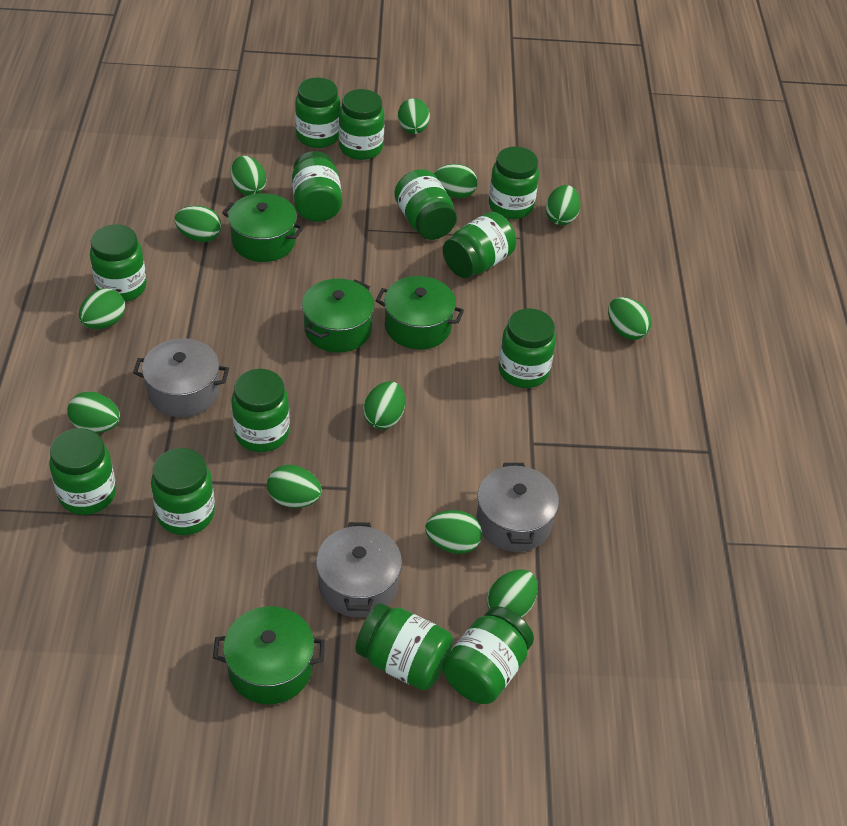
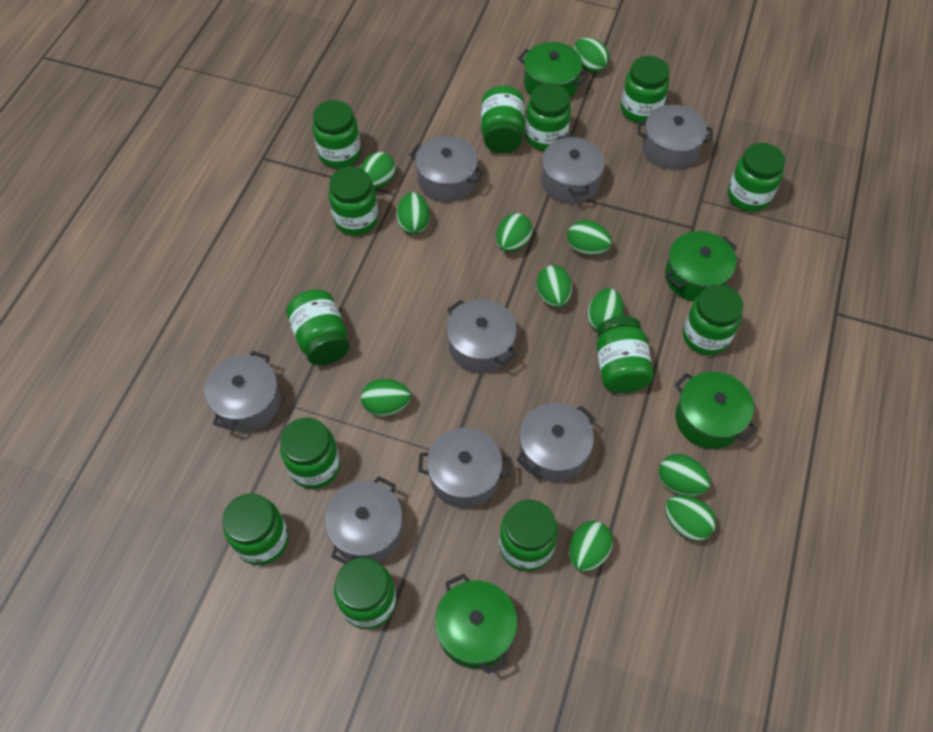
green egg: 12 -> 11
grey pot: 3 -> 8

